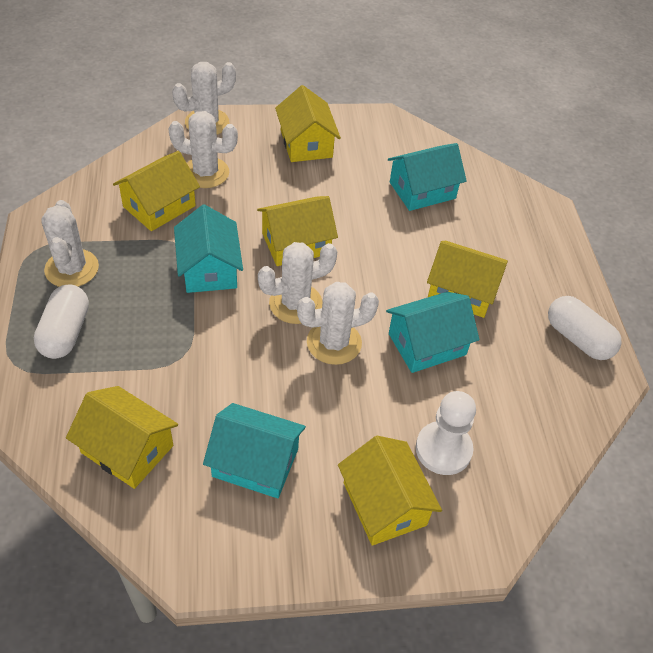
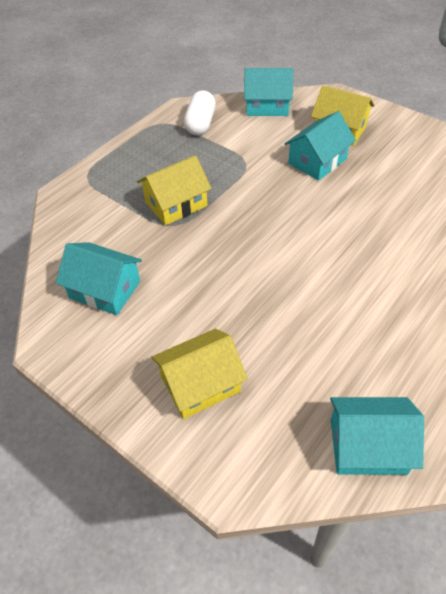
white cactus: 5 -> 0
white capsule: 2 -> 1
white pawn: 1 -> 0
yellow house: 6 -> 3

